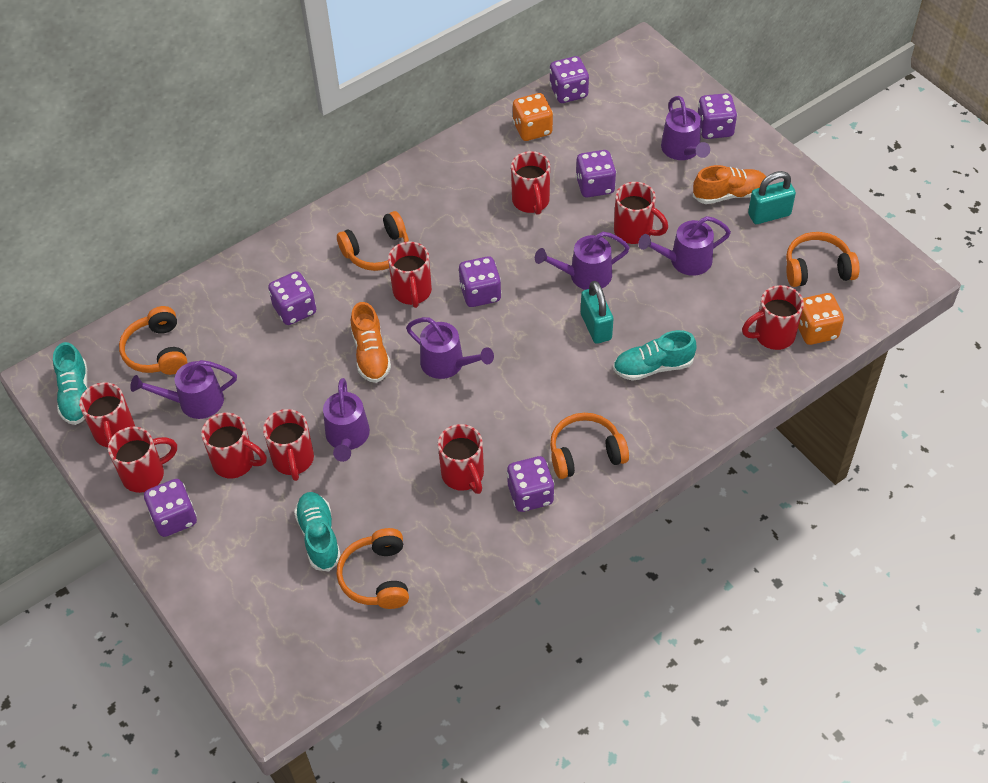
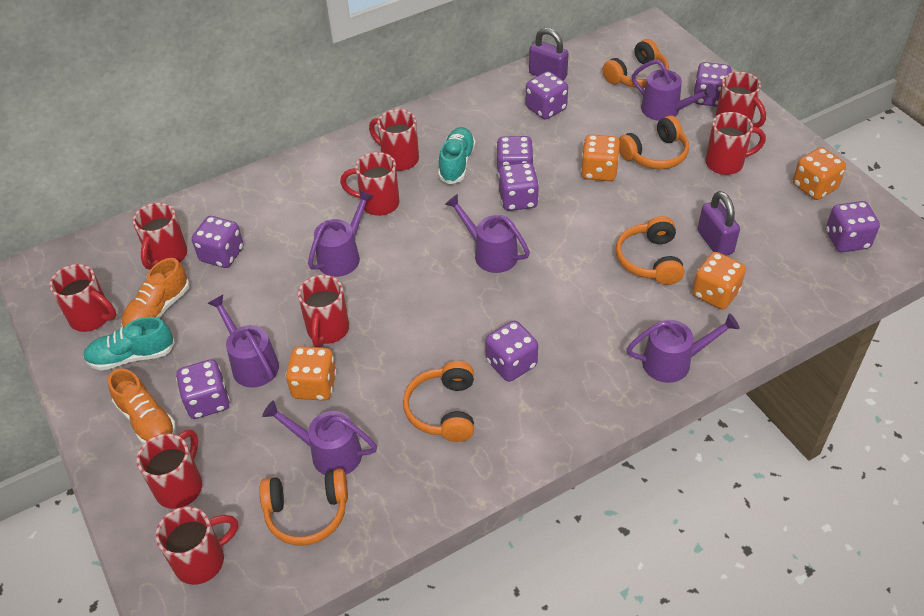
orange dice: 2 -> 4
purple dice: 7 -> 8
purple padlock: 0 -> 2
turquoise padlock: 2 -> 0
turquoise shoe: 3 -> 2

